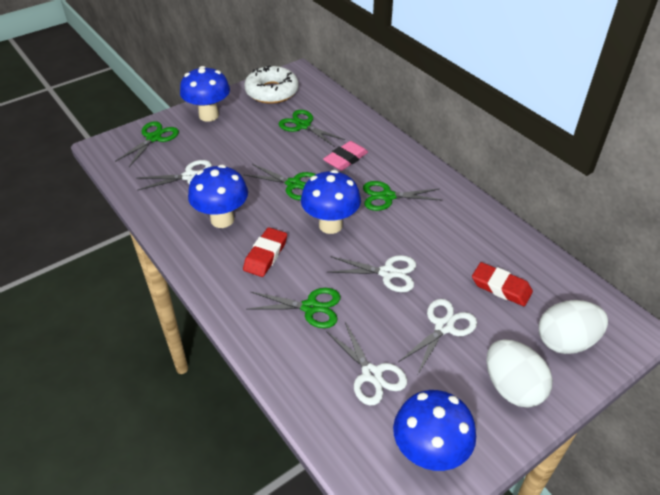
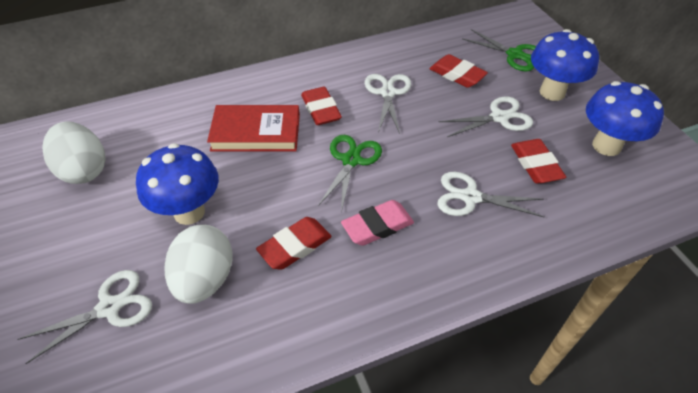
blue mushroom: 4 -> 3
green scissors: 5 -> 2
red book: 0 -> 1
red eraser: 2 -> 4
white donut: 1 -> 0

